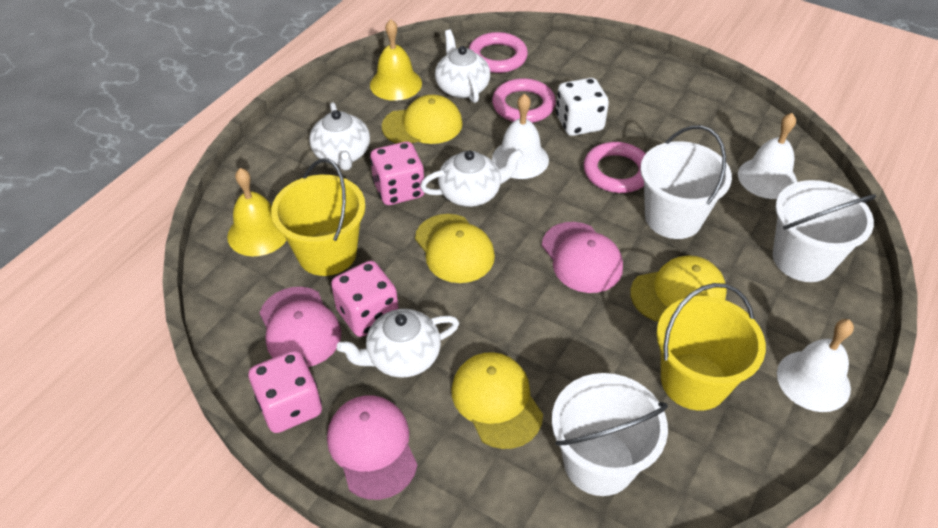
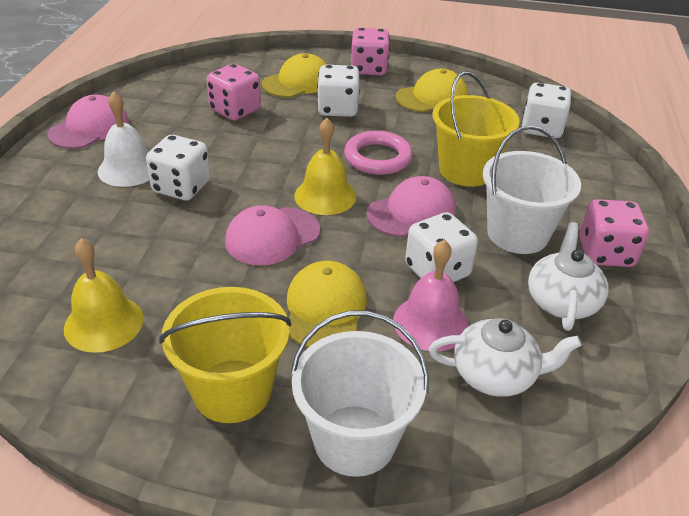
pink bell: 0 -> 1
pink ring: 3 -> 1
white bell: 3 -> 1
white bucket: 3 -> 2
white dice: 1 -> 4
white teapot: 4 -> 2
yellow cap: 4 -> 3

